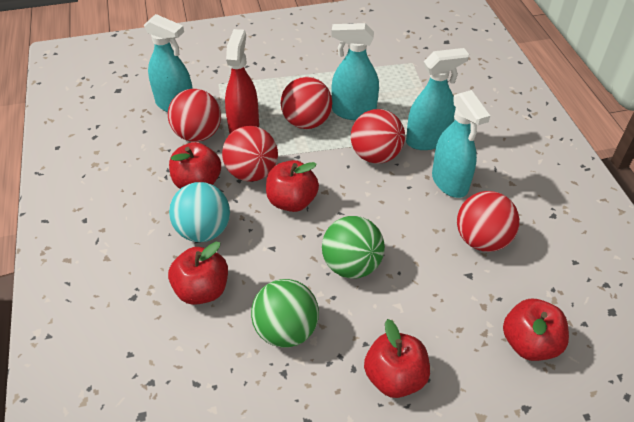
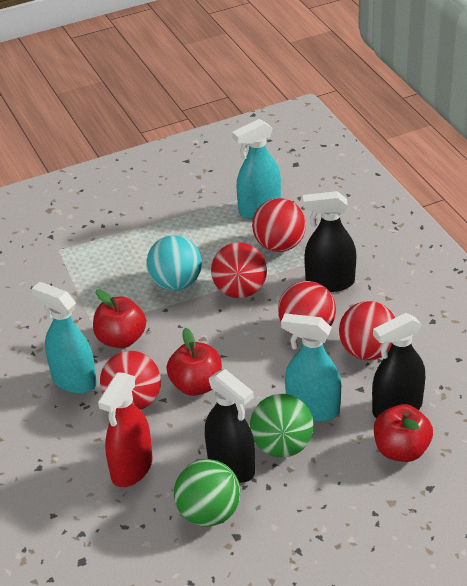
black spray bottle: 0 -> 3
red apple: 5 -> 3
turquoise spray bottle: 4 -> 3

